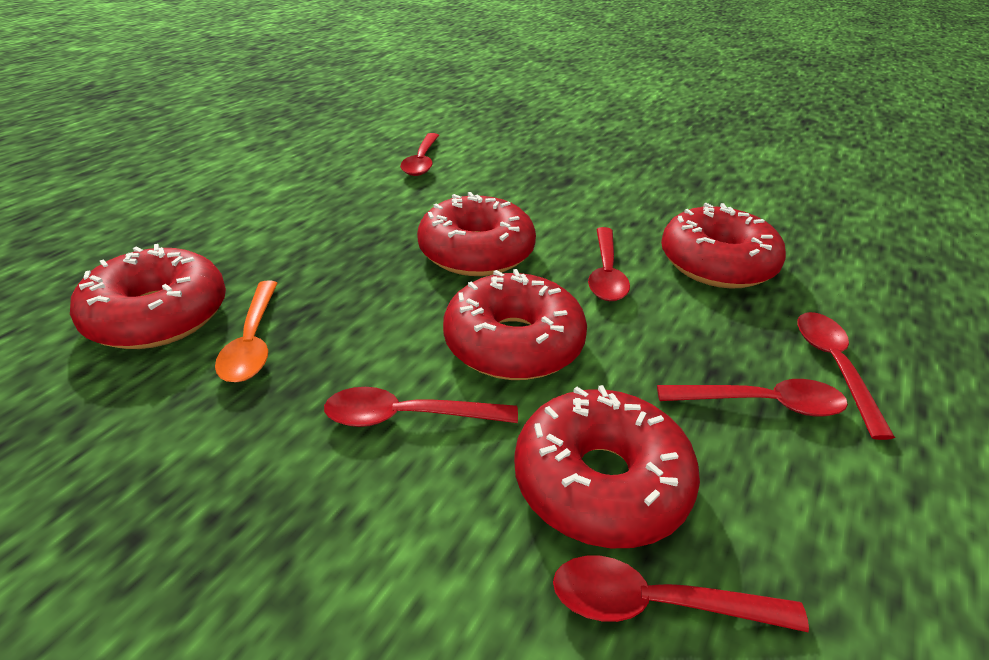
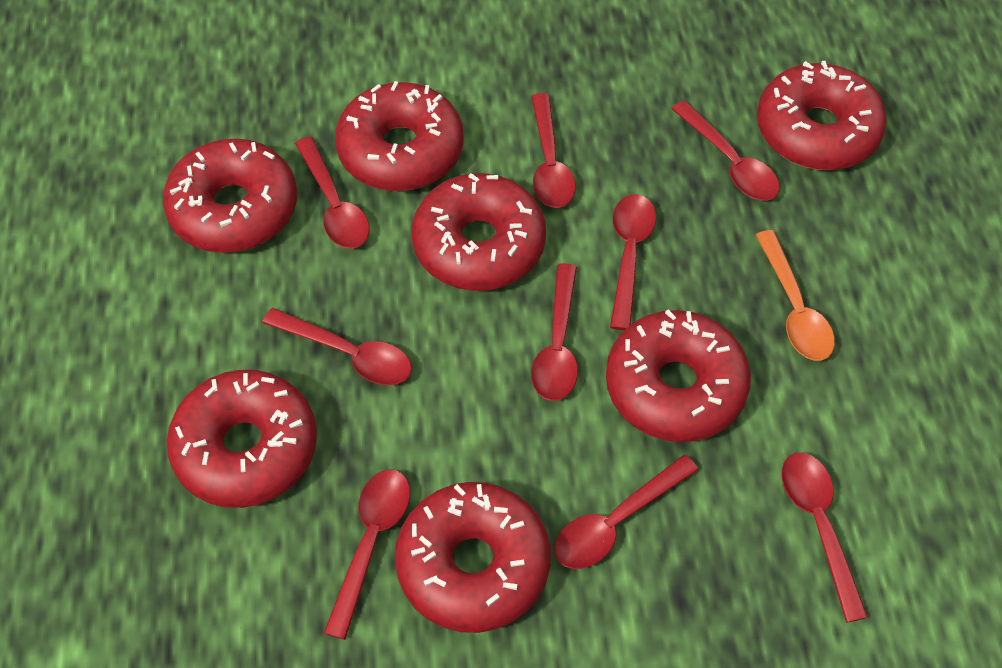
red donut: 5 -> 7
red spoon: 6 -> 9

